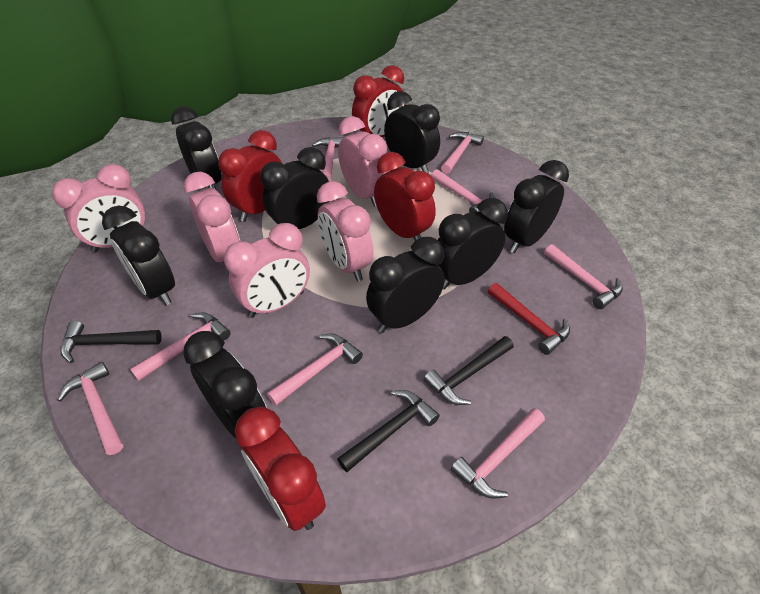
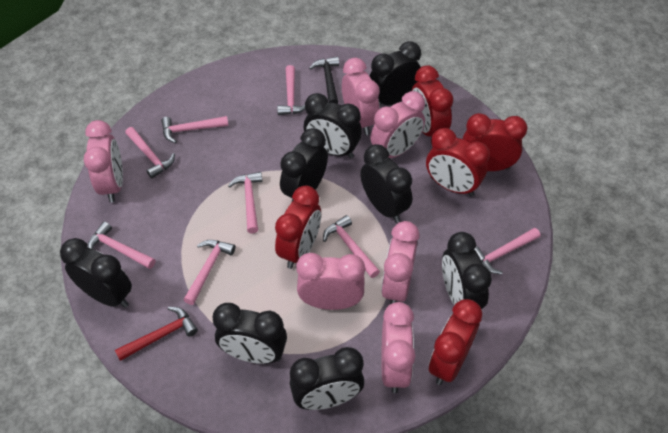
black hammer: 3 -> 1
pink clock: 5 -> 6
red clock: 4 -> 5

